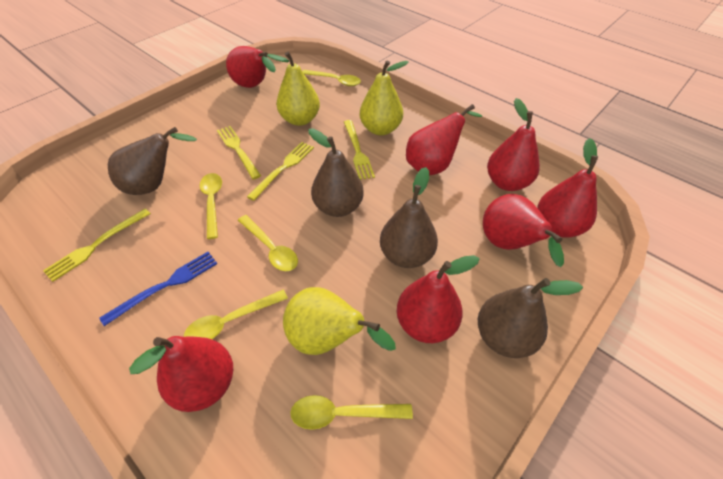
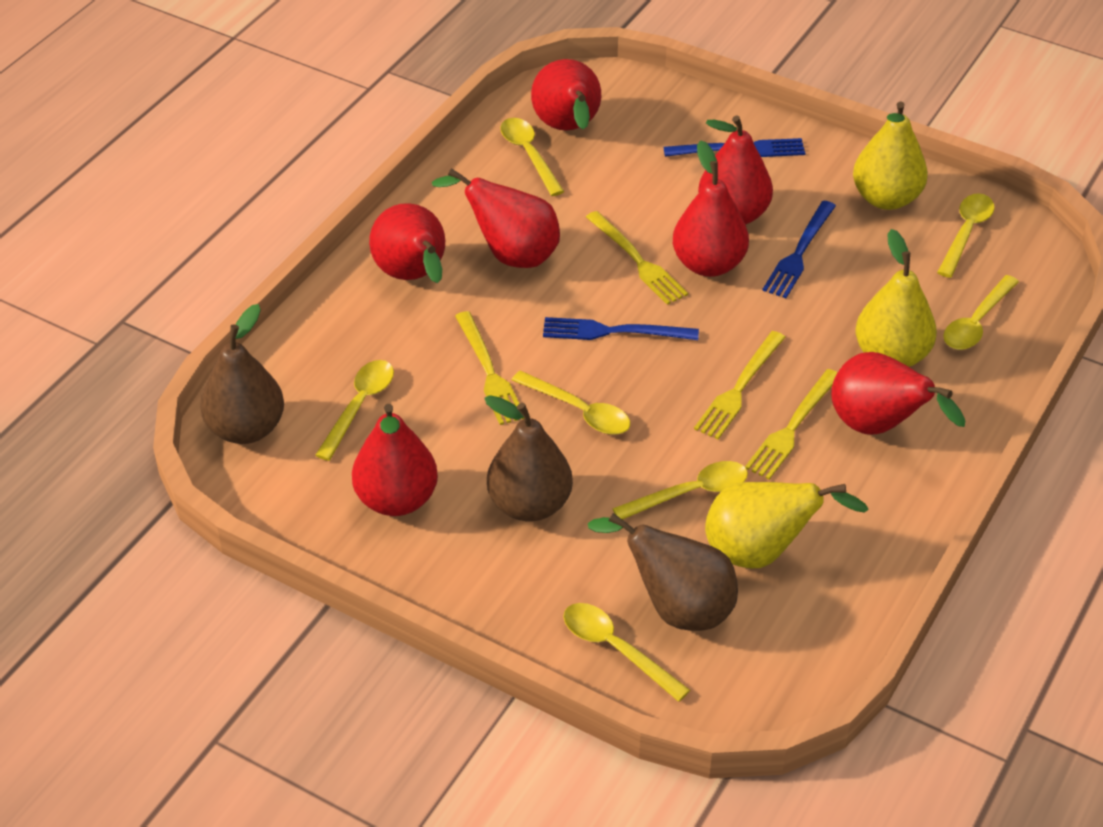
blue fork: 1 -> 3
brown pear: 4 -> 3
yellow spoon: 5 -> 7

